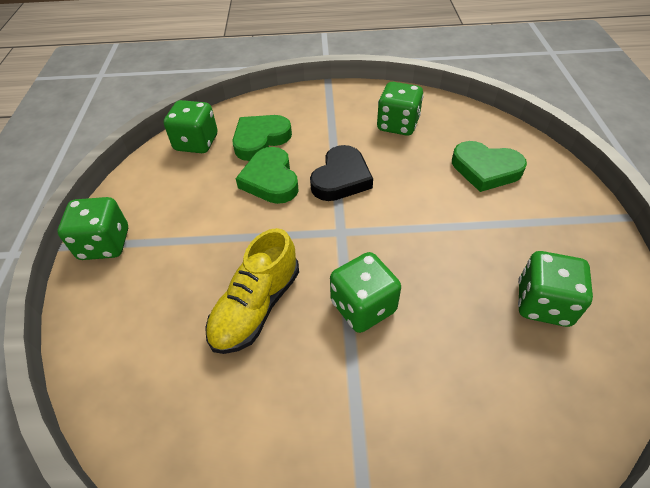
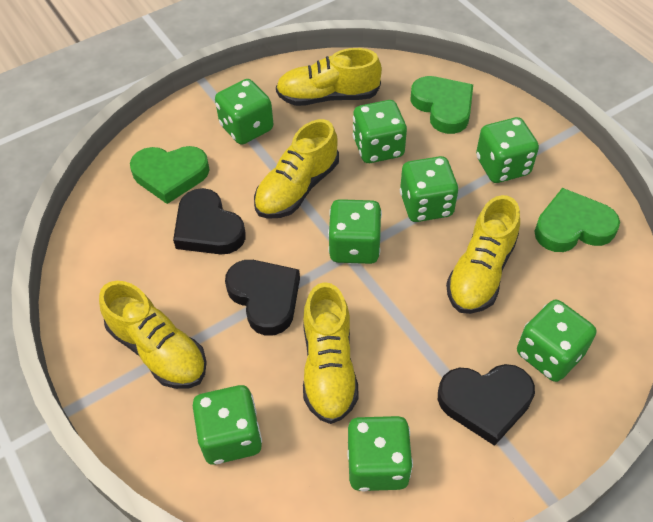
black heart: 1 -> 3
green dice: 5 -> 8
yellow shoe: 1 -> 5

